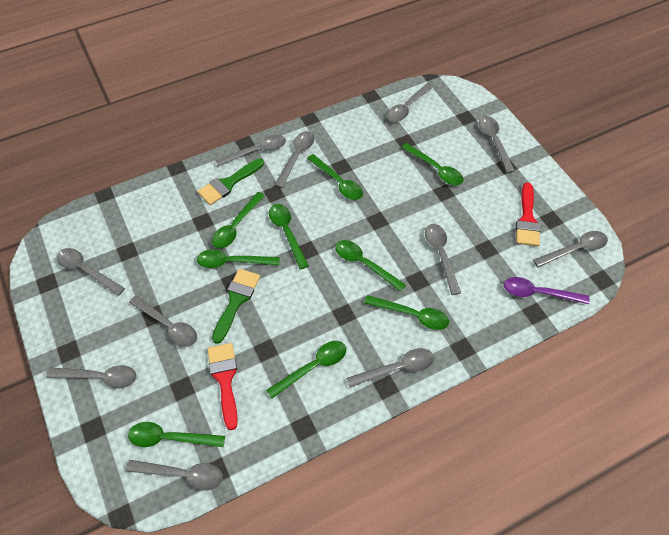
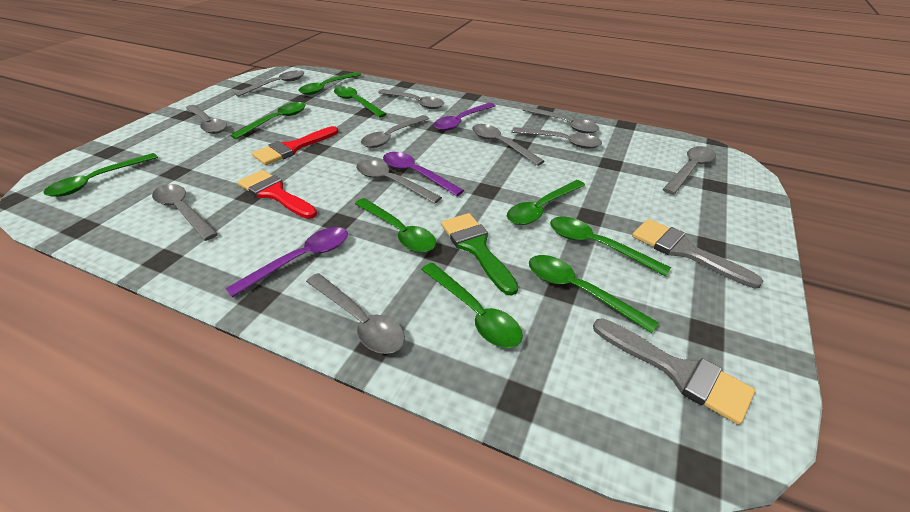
green brush: 2 -> 1
grey brush: 0 -> 2
purple spoon: 1 -> 3

